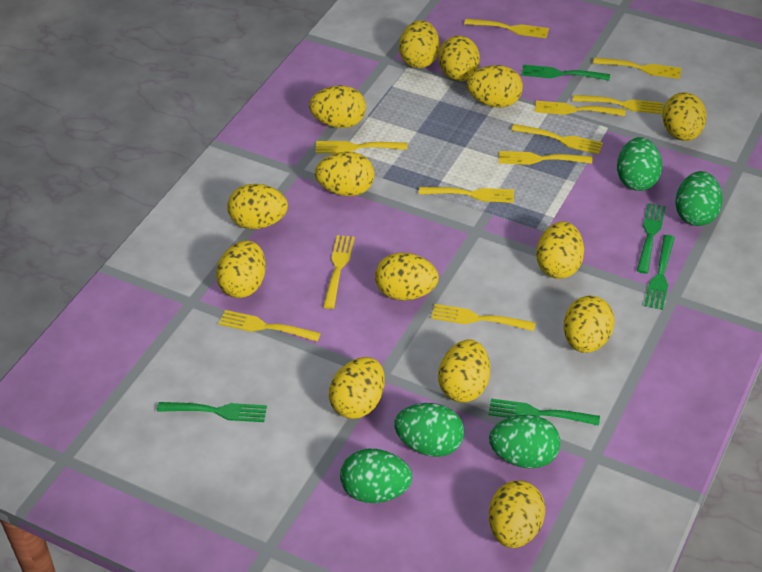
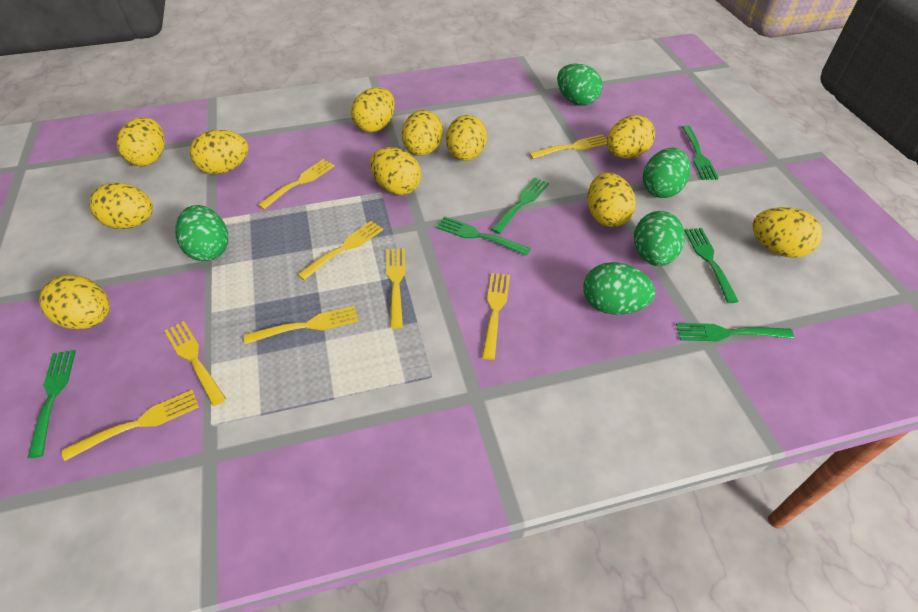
green fork: 5 -> 6
yellow egg: 14 -> 11
yellow fork: 11 -> 8

